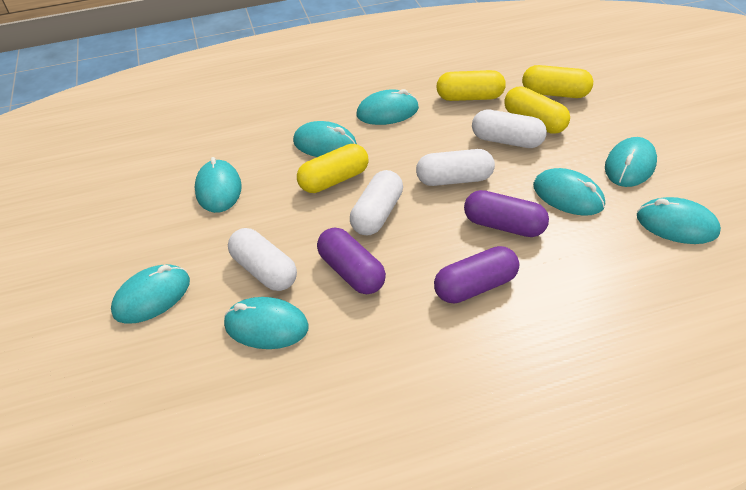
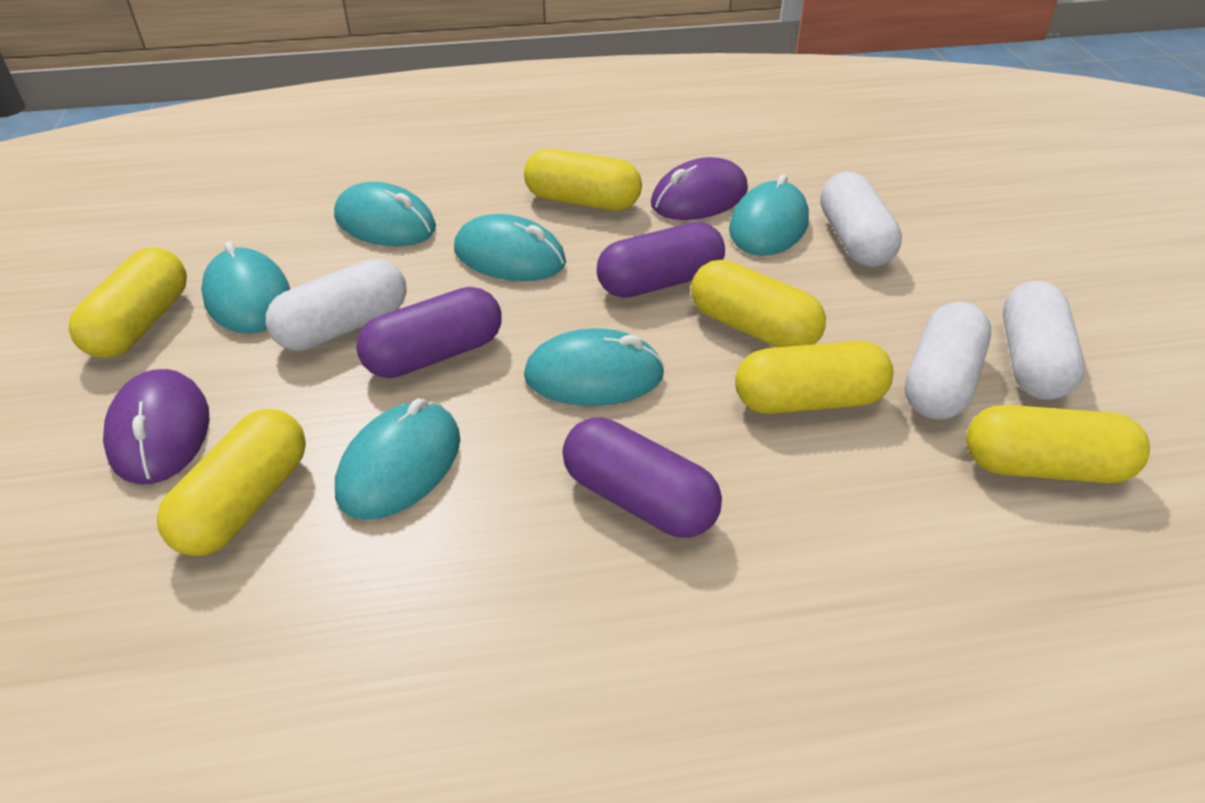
purple mouse: 0 -> 2
turquoise mouse: 8 -> 6
yellow capsule: 4 -> 6

